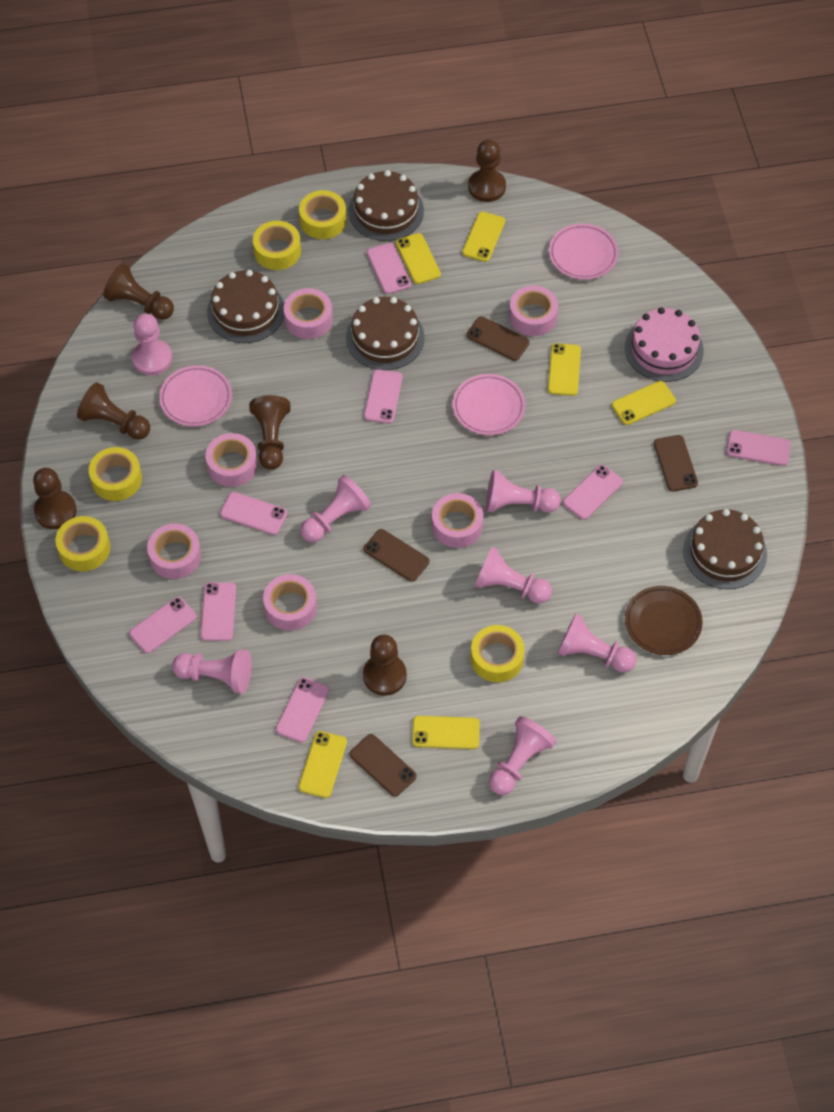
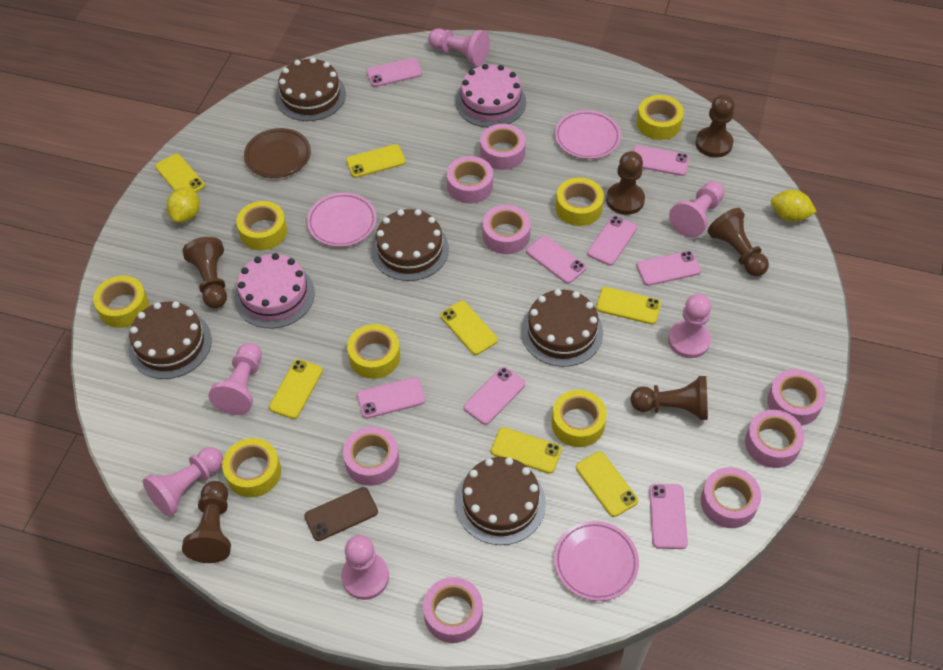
brown cake: 4 -> 5
brown phone: 4 -> 1
pink cake: 1 -> 2
pink pawn: 7 -> 6
pink tape: 6 -> 8
yellow lemon: 0 -> 2
yellow phone: 6 -> 7
yellow tape: 5 -> 7

